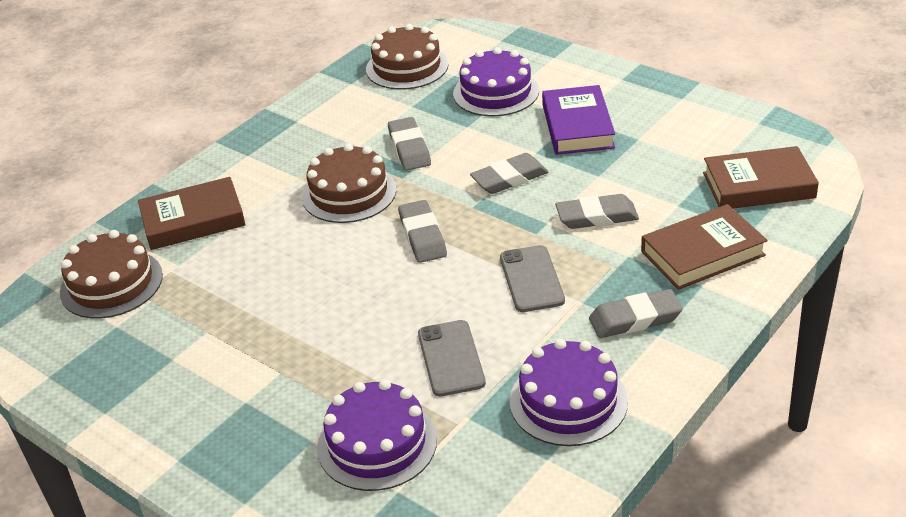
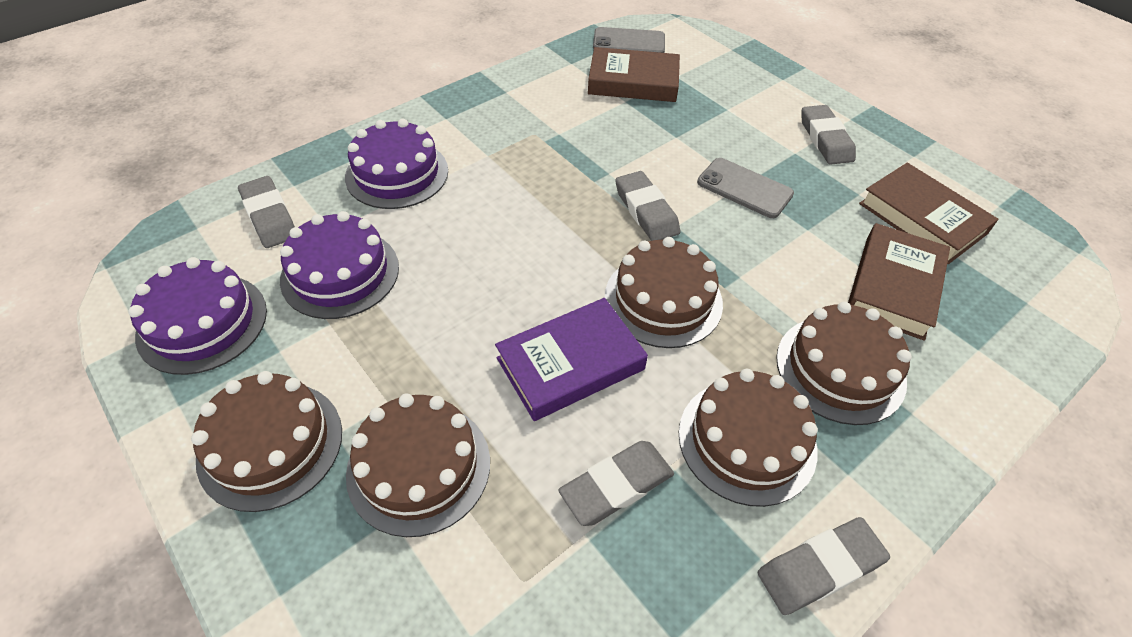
brown cake: 3 -> 5

